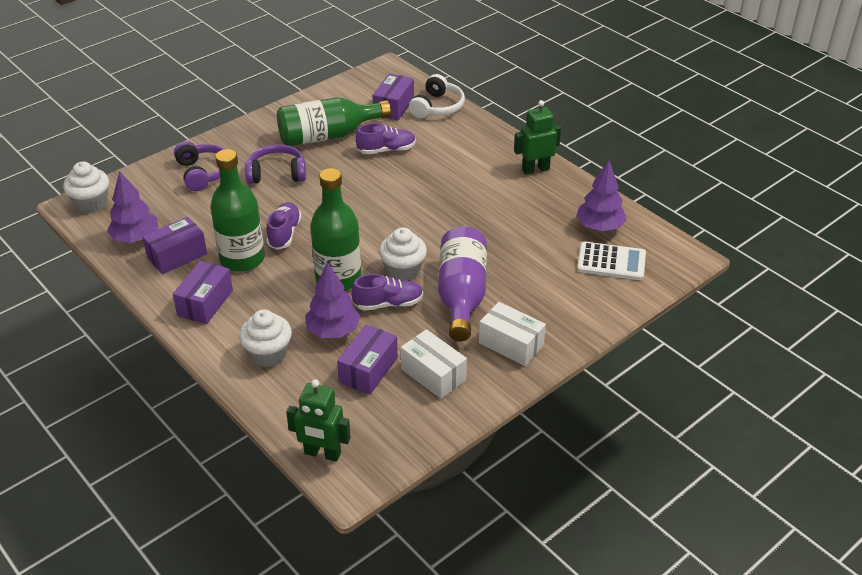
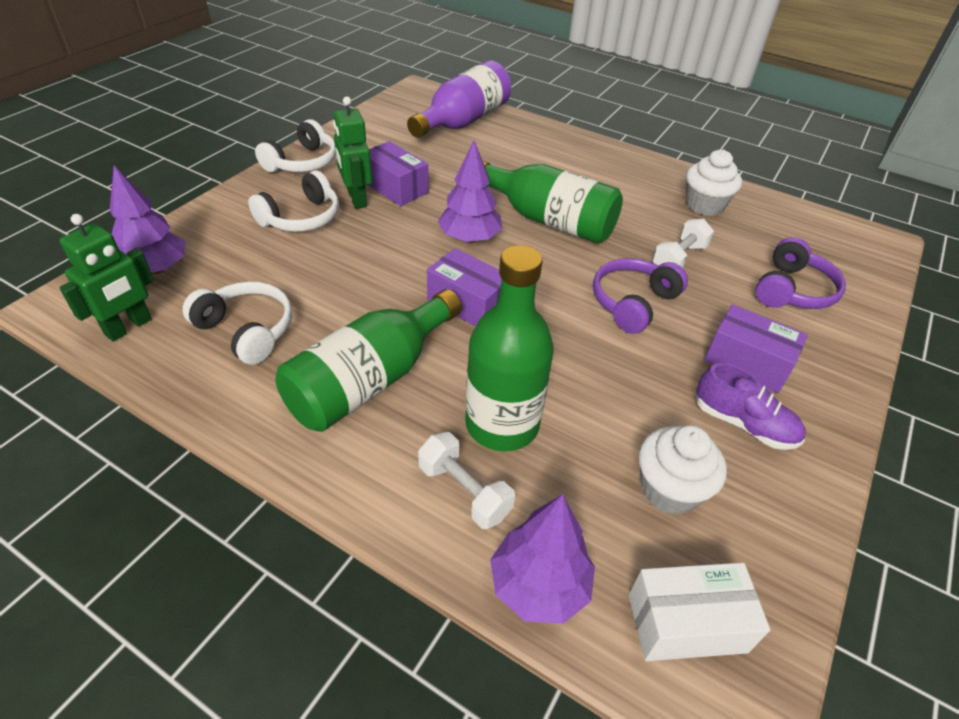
purple box: 4 -> 3
purple shoe: 3 -> 1
white box: 2 -> 1
white calculator: 1 -> 0
white cupcake: 3 -> 2
white dumbbell: 0 -> 2
white headphones: 1 -> 3

